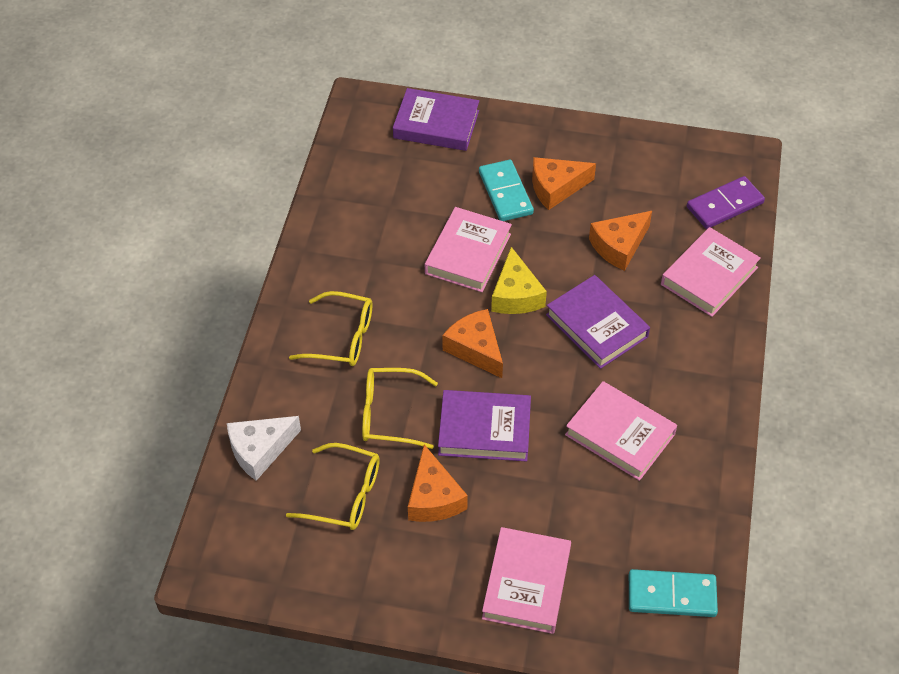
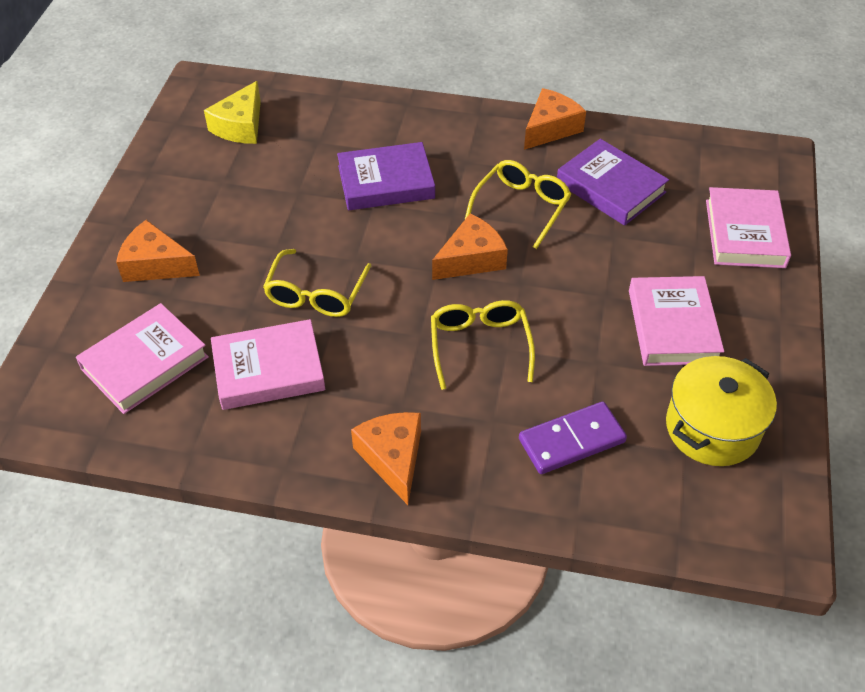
purple book: 3 -> 2
turquoise domino: 2 -> 0
white cheese: 1 -> 0
yellow pot: 0 -> 1

